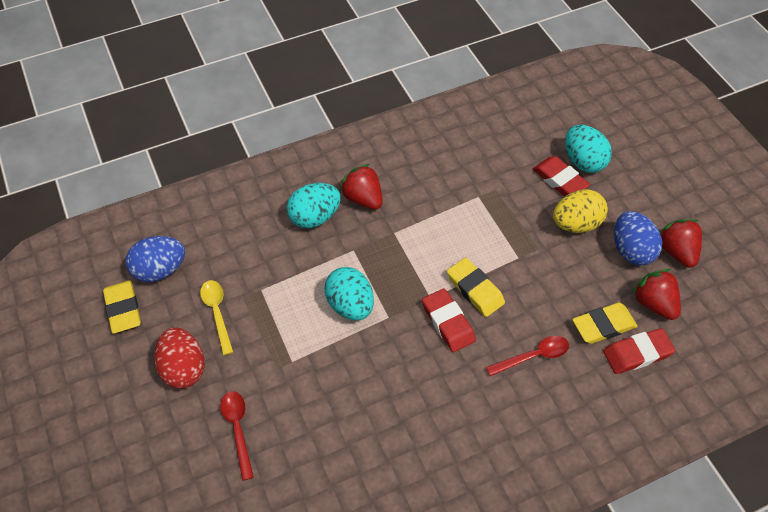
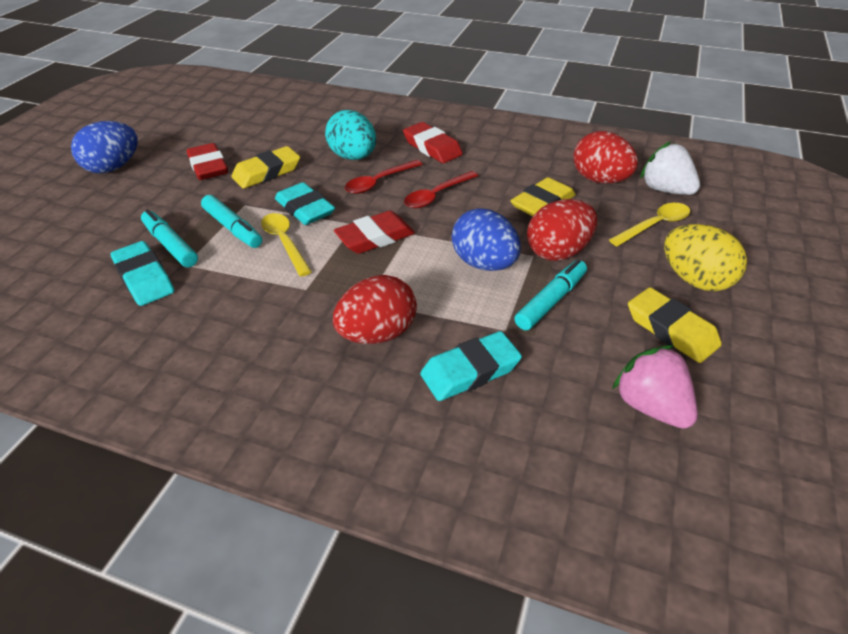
pink strawberry: 0 -> 1
red egg: 1 -> 3
red strawberry: 3 -> 0
turquoise egg: 3 -> 1
turquoise eraser: 0 -> 3
turquoise marker: 0 -> 3
white strawberry: 0 -> 1
yellow spoon: 1 -> 2

